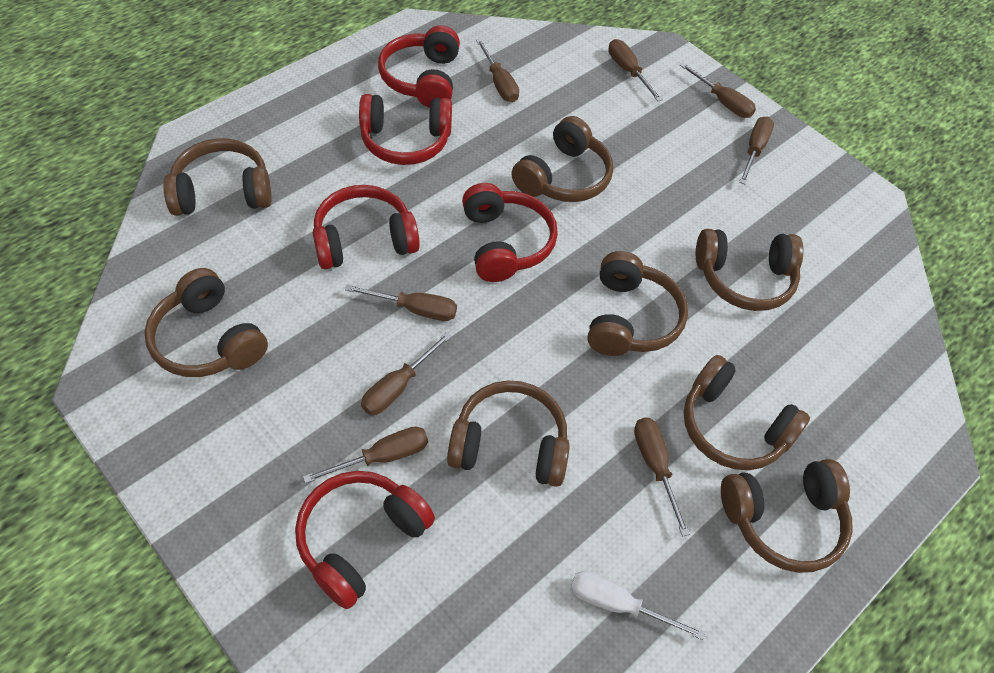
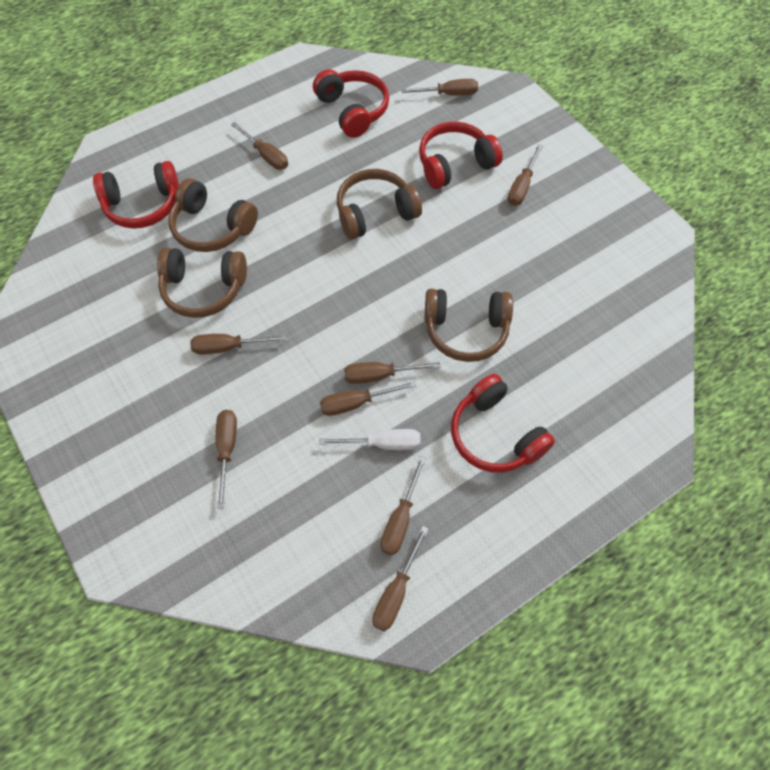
brown headphones: 8 -> 4
brown screwdriver: 8 -> 9
red headphones: 5 -> 4

